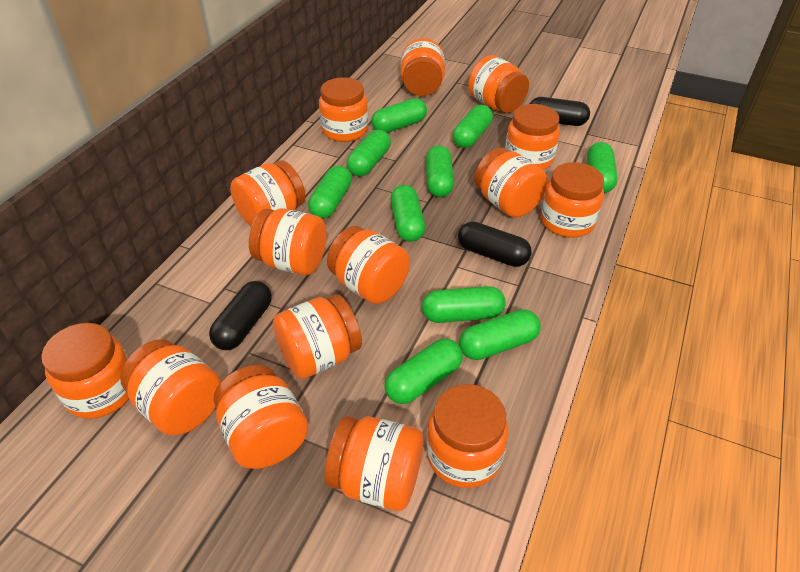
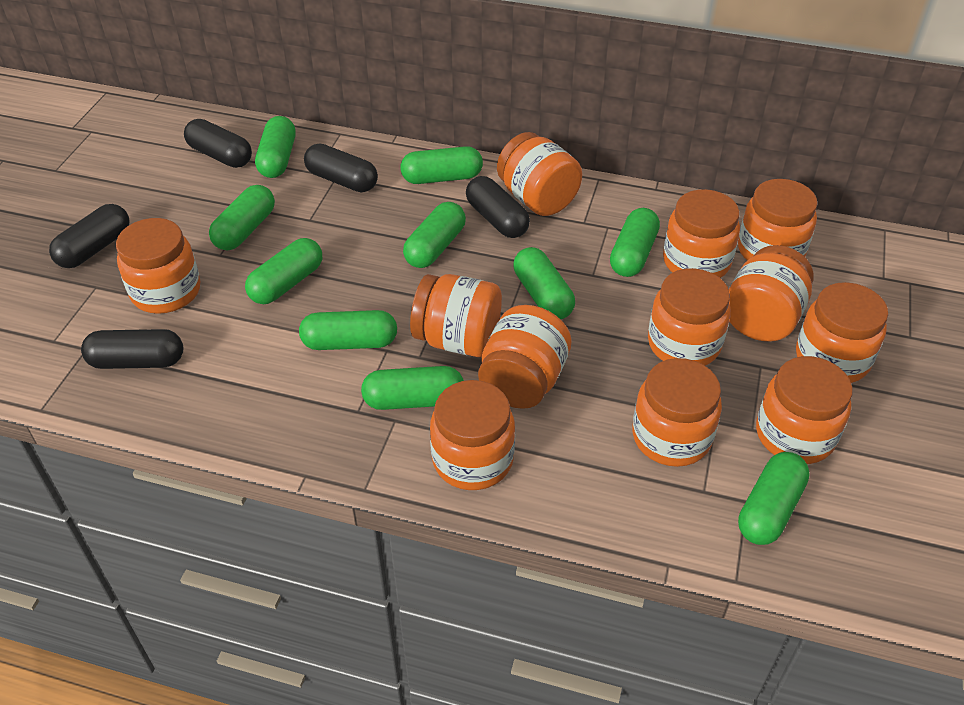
black capsule: 3 -> 5
orange jar: 15 -> 12

